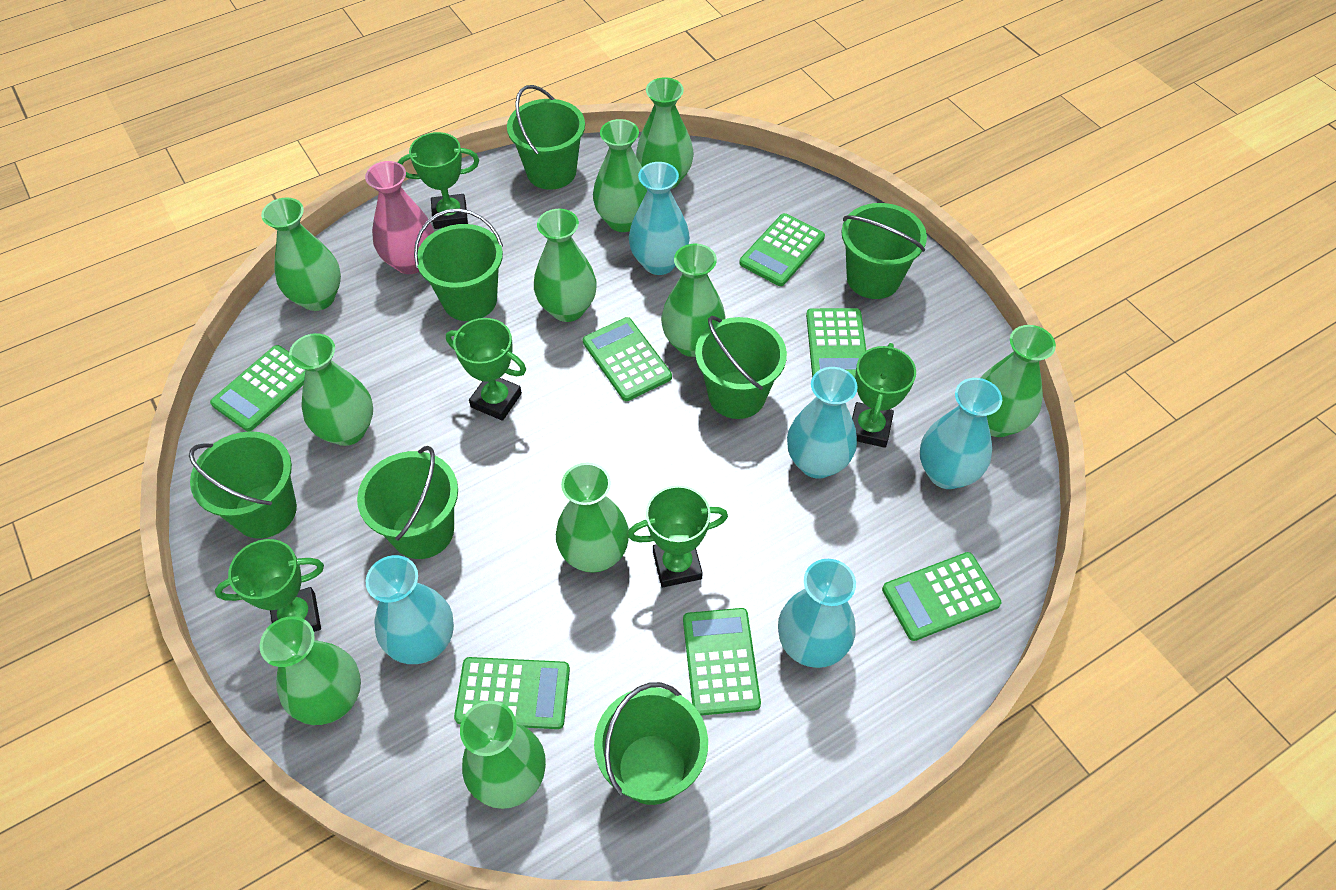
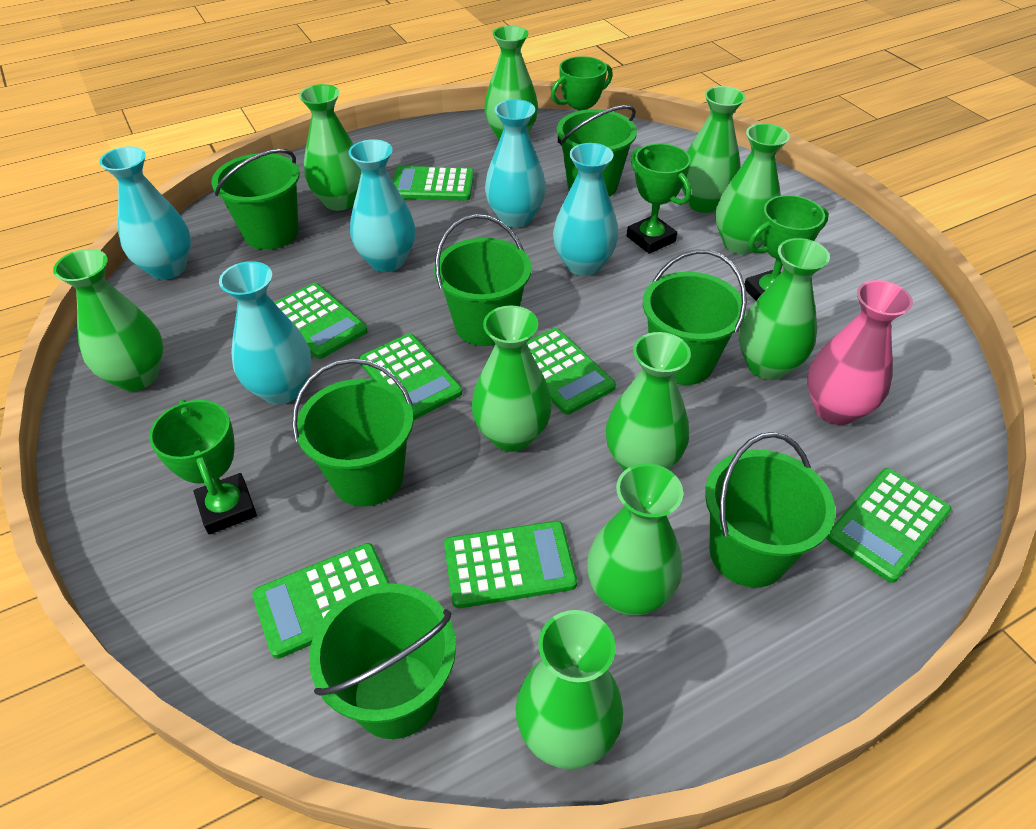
green trophy: 5 -> 4

